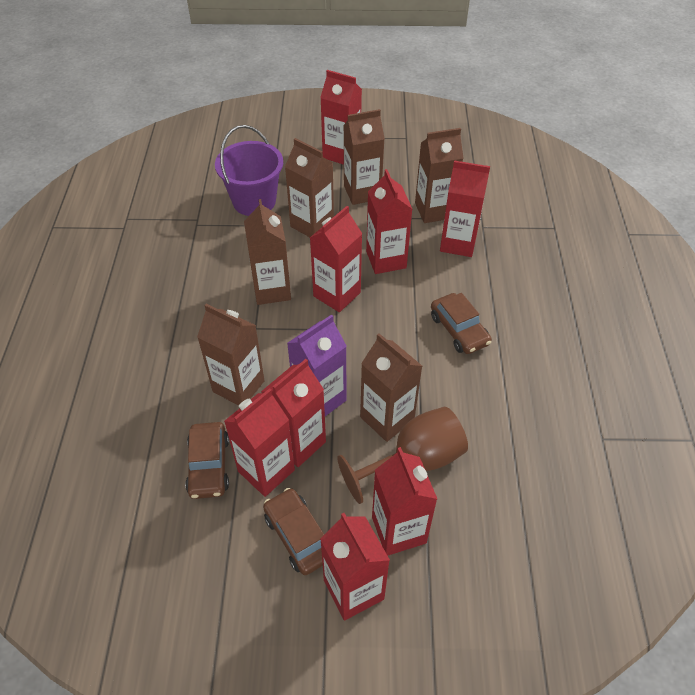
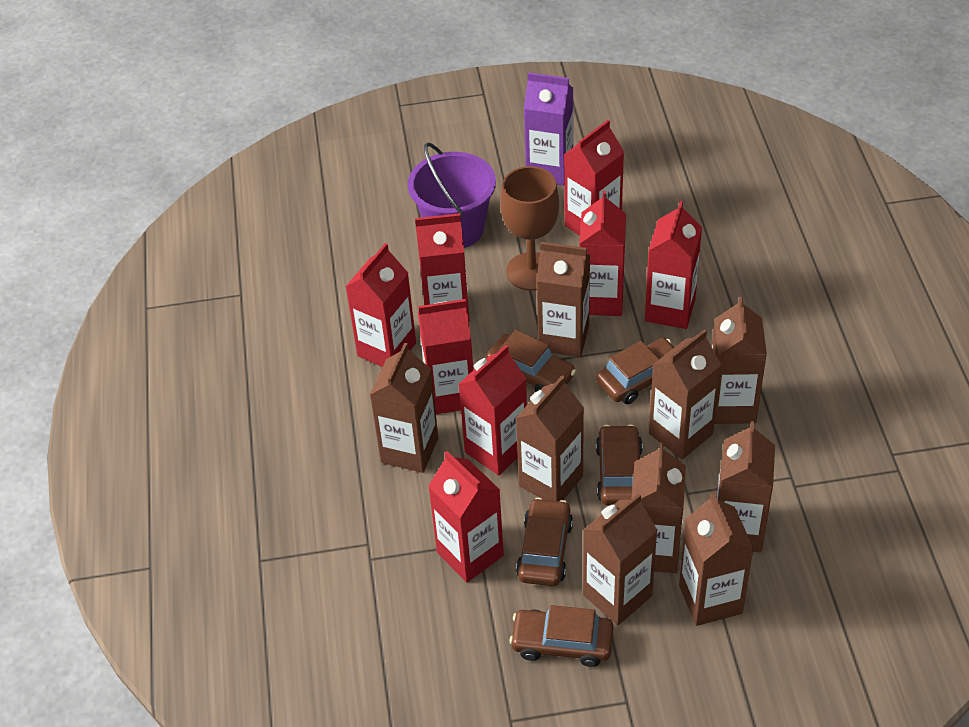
brown car: 3 -> 5
brown carton: 6 -> 9

